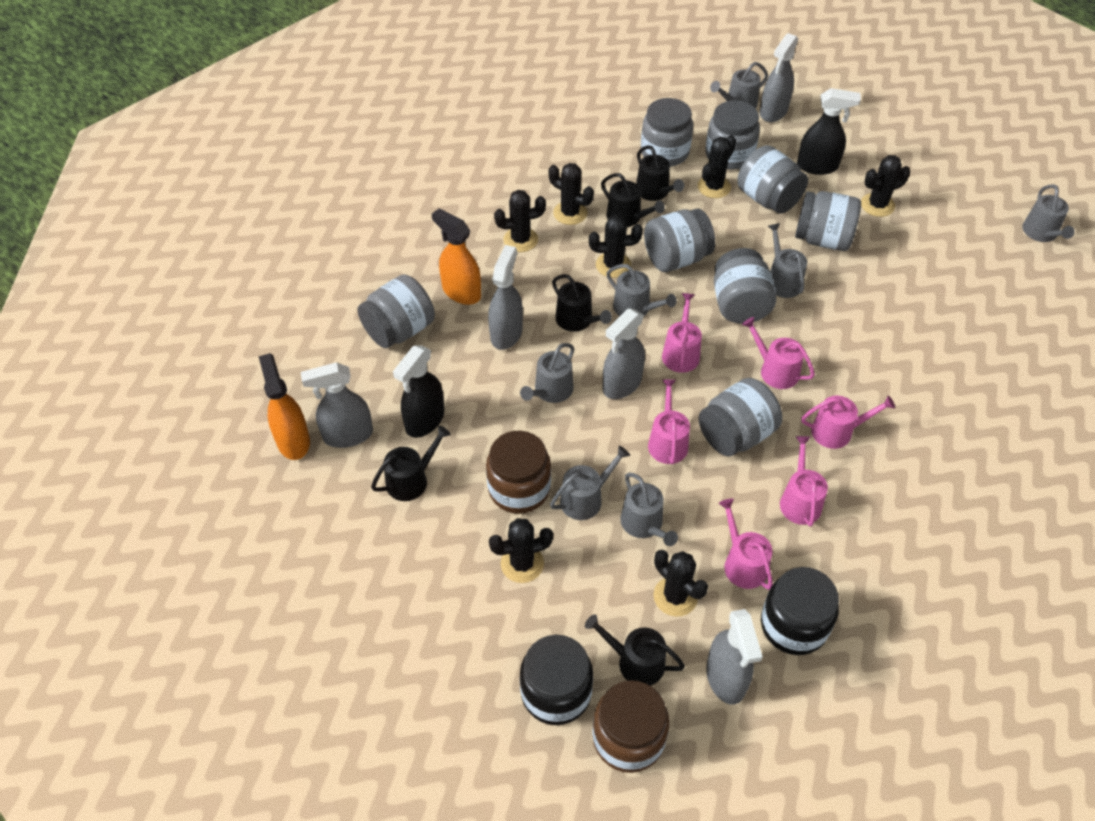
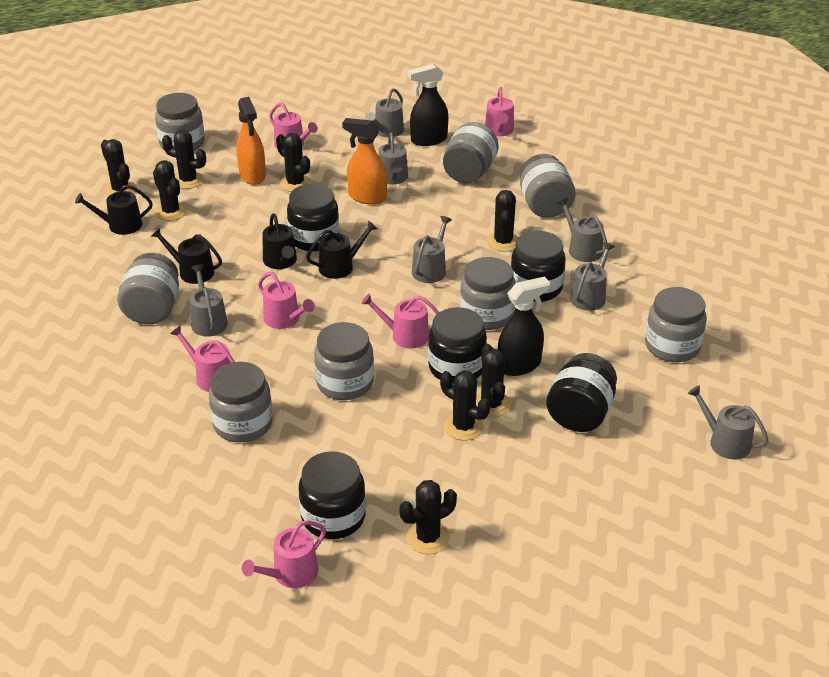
black cactus: 7 -> 8
black jar: 2 -> 5
black watering can: 5 -> 4
brown jar: 2 -> 0
grey spray bottle: 5 -> 0

